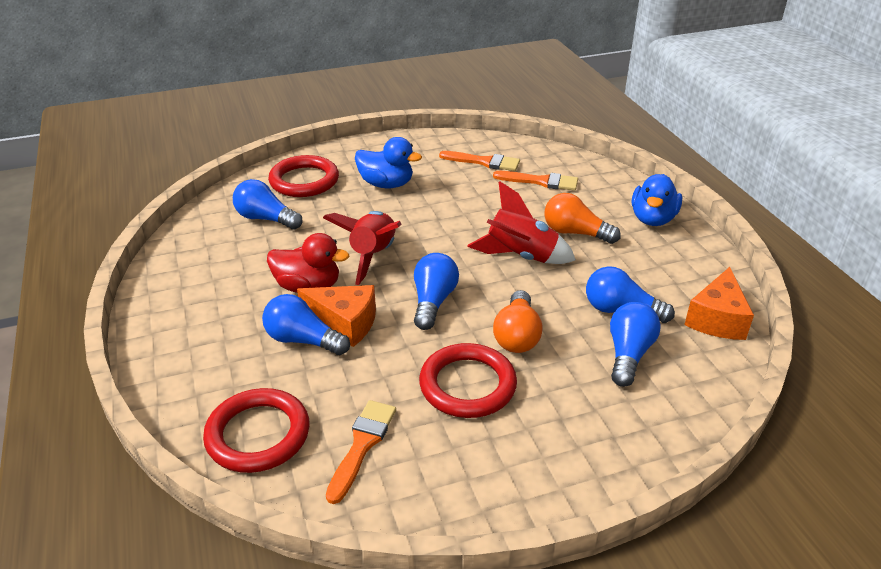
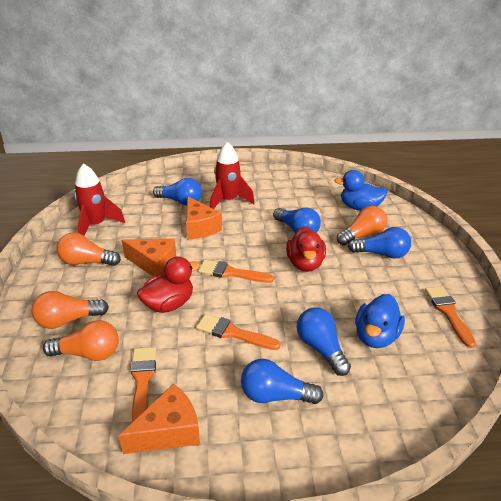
orange brush: 3 -> 4
orange cheese: 2 -> 3
orange light bulb: 2 -> 4
red duck: 1 -> 2
red ring: 3 -> 0

